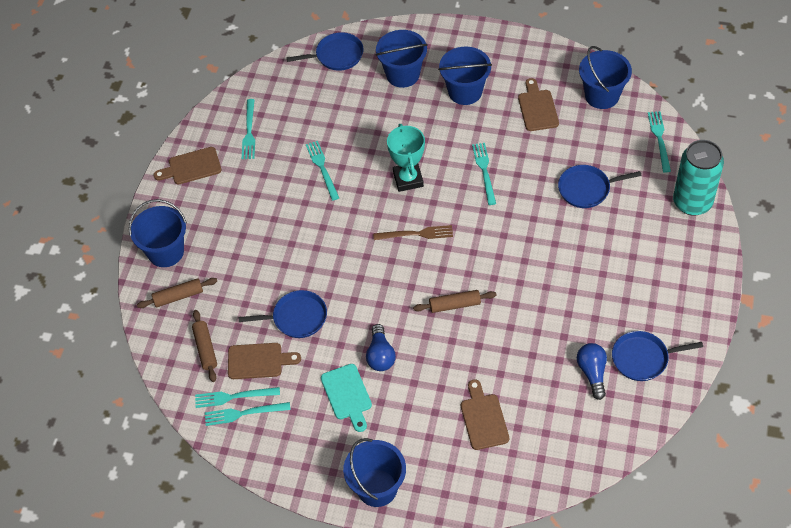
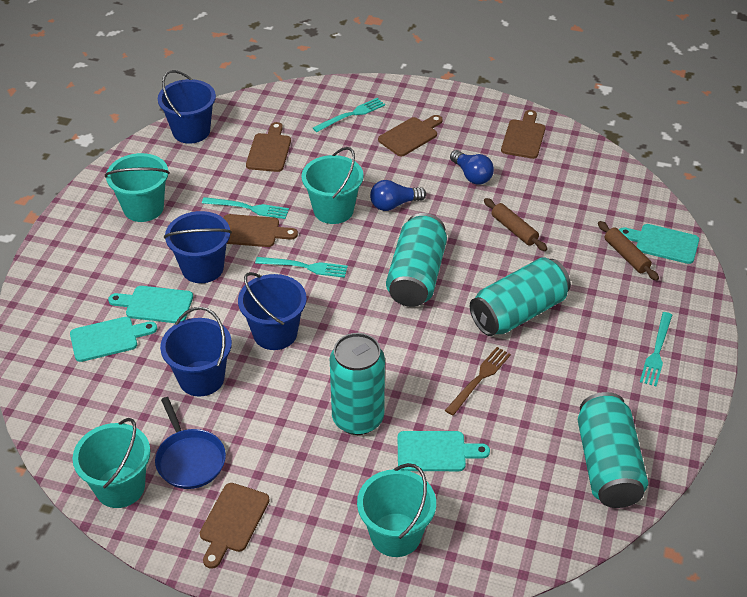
blue bucket: 5 -> 4
blue pan: 4 -> 1
brown cutting board: 4 -> 5
brown rolling pin: 3 -> 2
turquoise bucket: 0 -> 4
turquoise can: 1 -> 4
turquoise cutting board: 1 -> 4
turquoise fork: 6 -> 4
turquoise trophy: 1 -> 0

